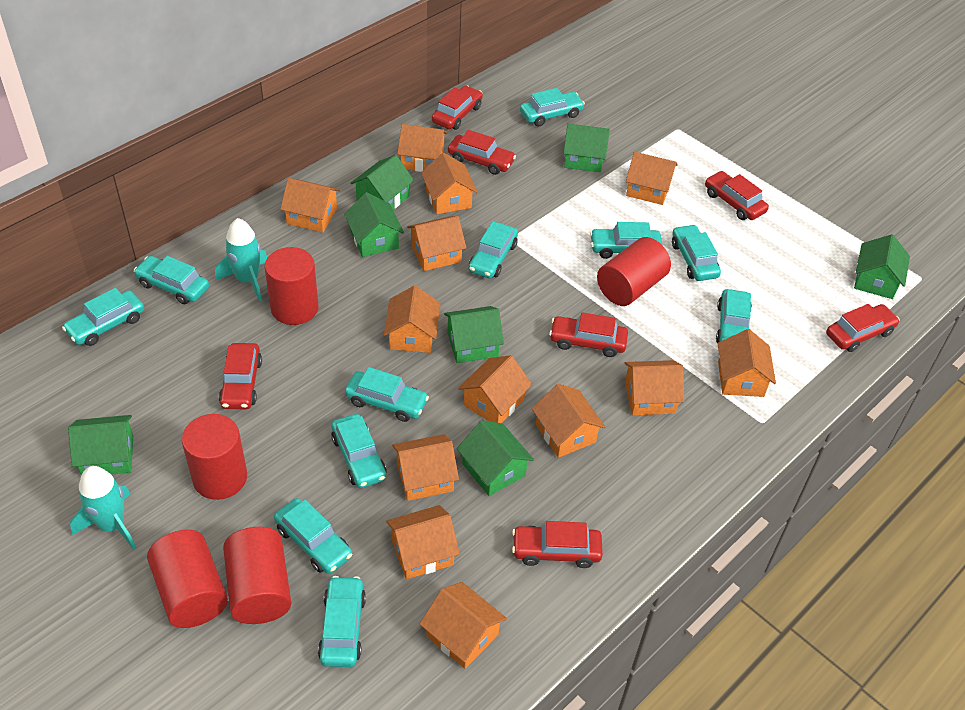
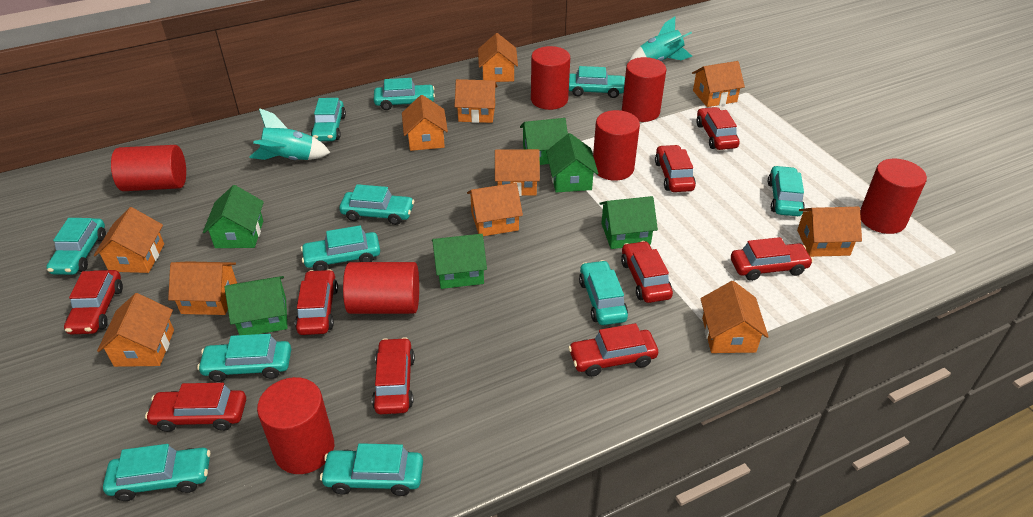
green house: 7 -> 6
orange house: 13 -> 11
red car: 7 -> 9
red cylinder: 5 -> 7

